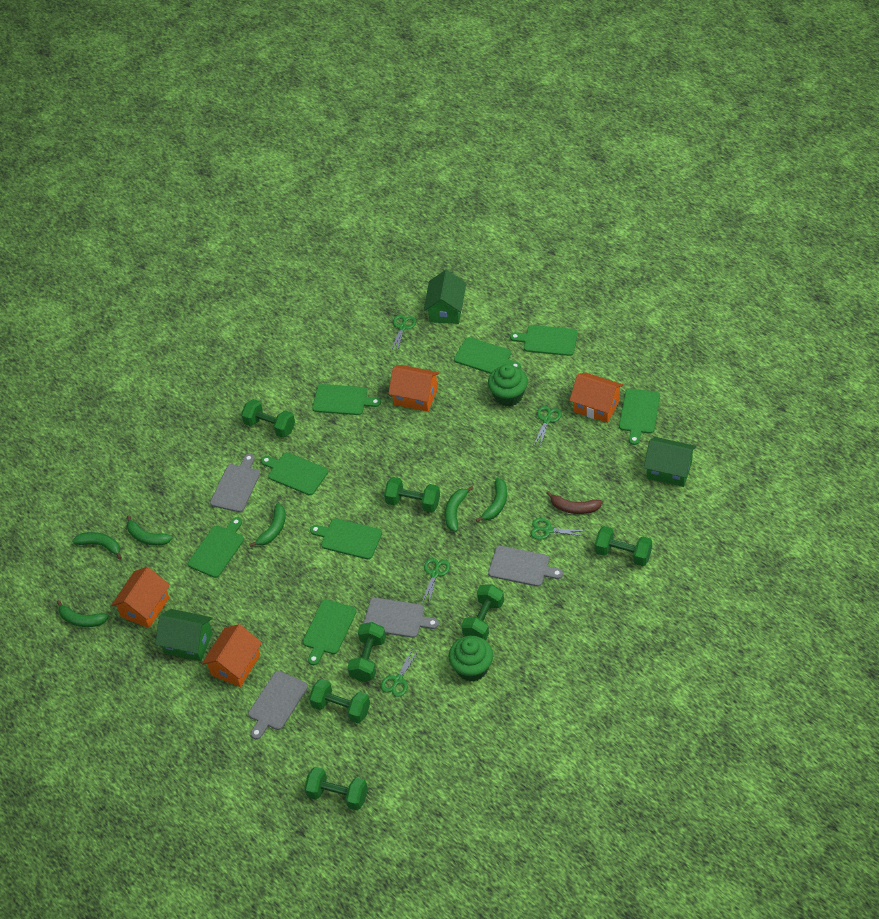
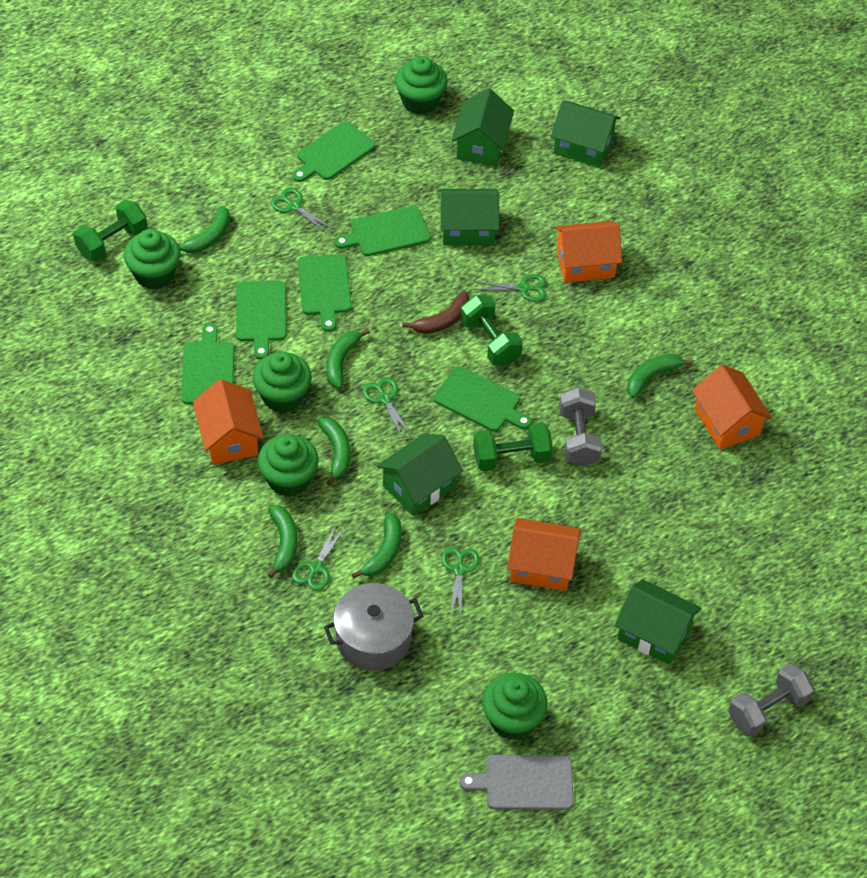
green cupcake: 2 -> 5
green cutting board: 8 -> 6
green dumbbell: 7 -> 3
green house: 3 -> 5
grey cutting board: 4 -> 1
grey dumbbell: 0 -> 2
grey pot: 0 -> 1

